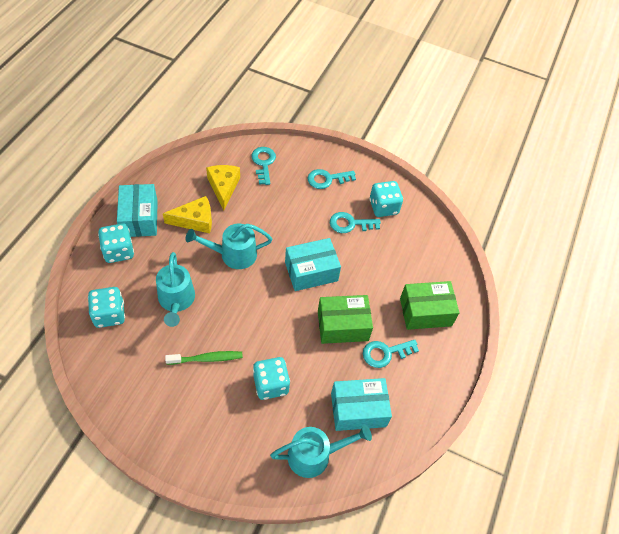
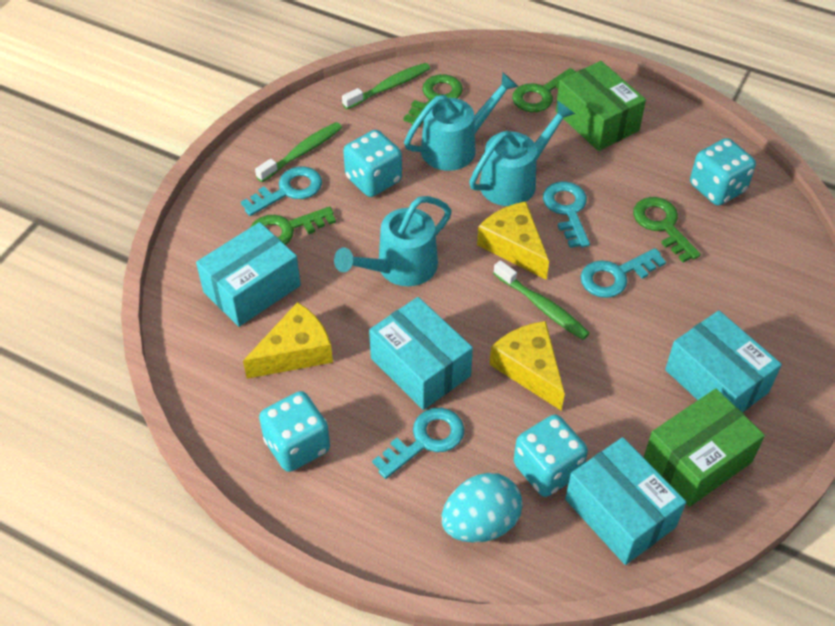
green key: 0 -> 4
green toothbrush: 1 -> 3
turquoise box: 3 -> 4
turquoise egg: 0 -> 1
yellow cheese: 2 -> 3

